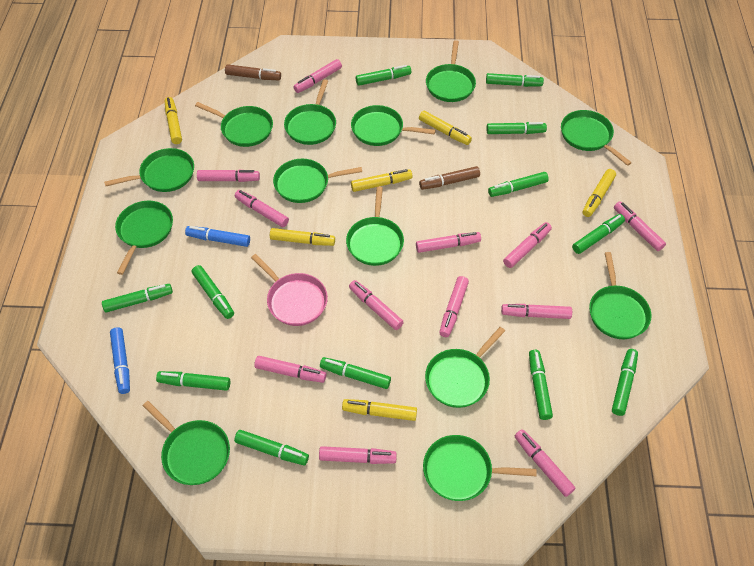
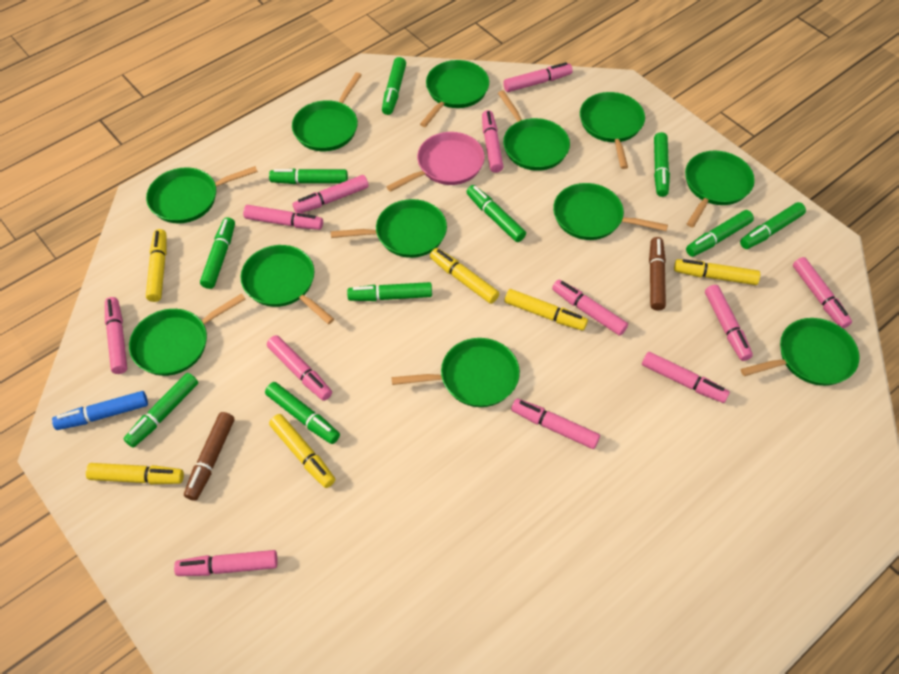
blue marker: 2 -> 1
green marker: 12 -> 10
green pan: 13 -> 12

